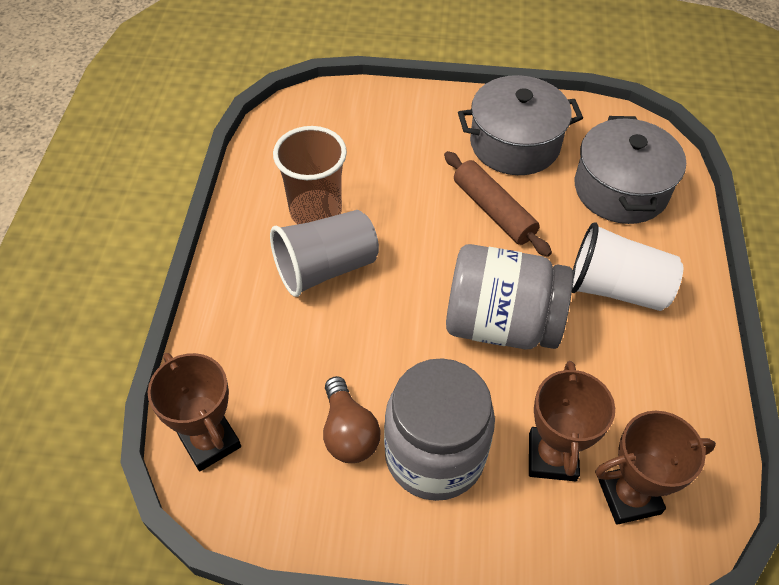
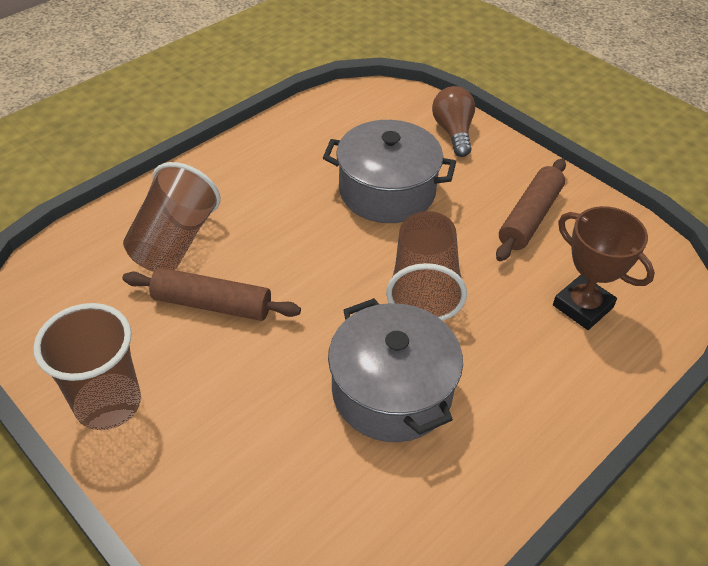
brown cup: 1 -> 3
brown rolling pin: 1 -> 2
brown trophy: 3 -> 1
grey cup: 1 -> 0
grey jar: 2 -> 0
white cup: 1 -> 0

